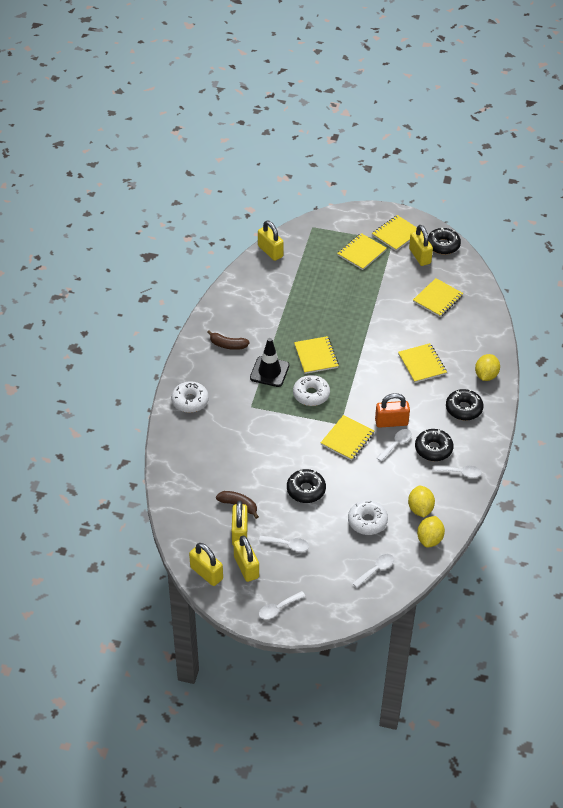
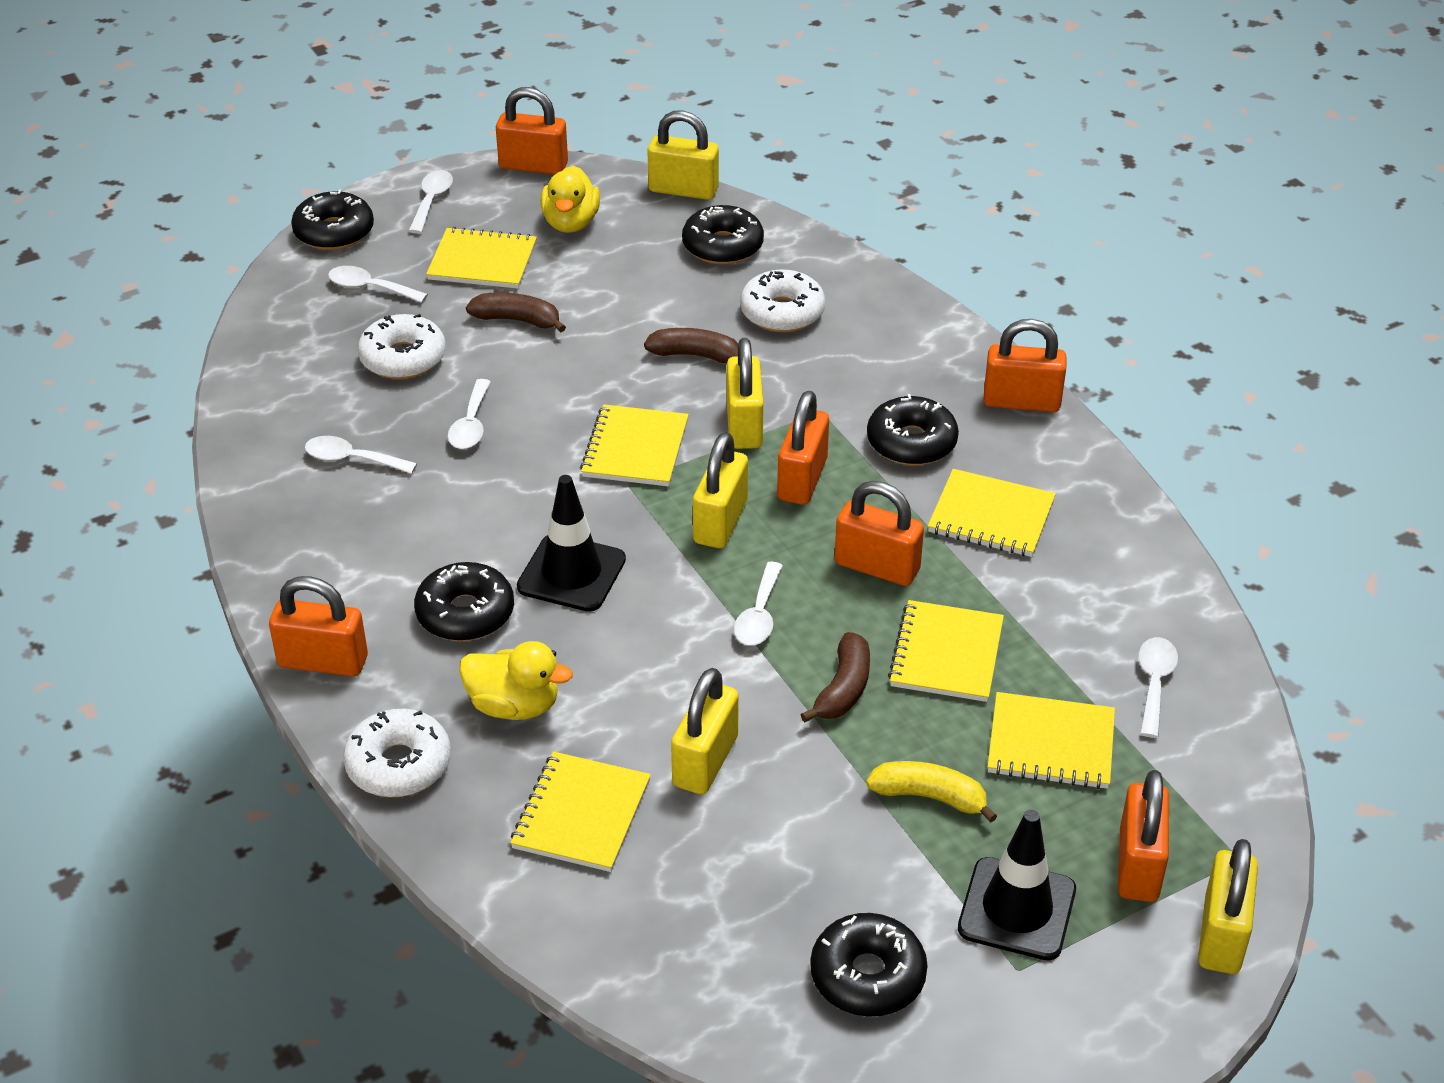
black donut: 4 -> 5
black traffic cone: 1 -> 2
brown banana: 2 -> 3
orange padlock: 1 -> 6
white spoon: 5 -> 6
yellow banana: 0 -> 1
yellow duck: 0 -> 2
yellow lemon: 3 -> 0

